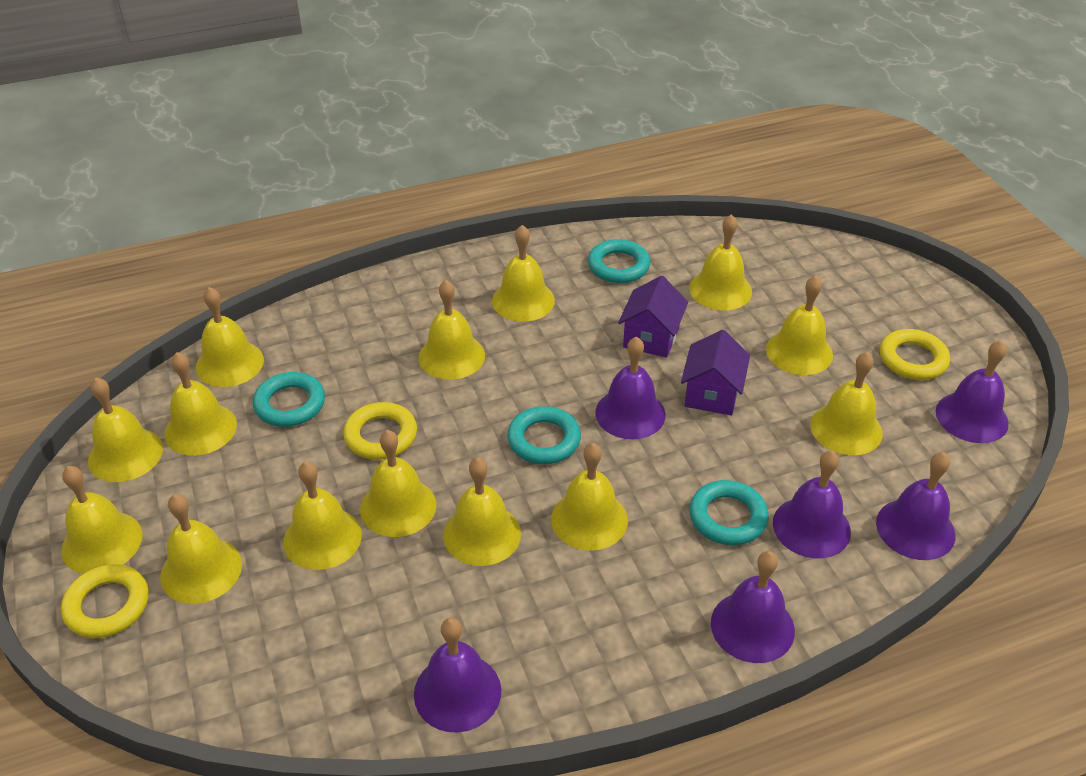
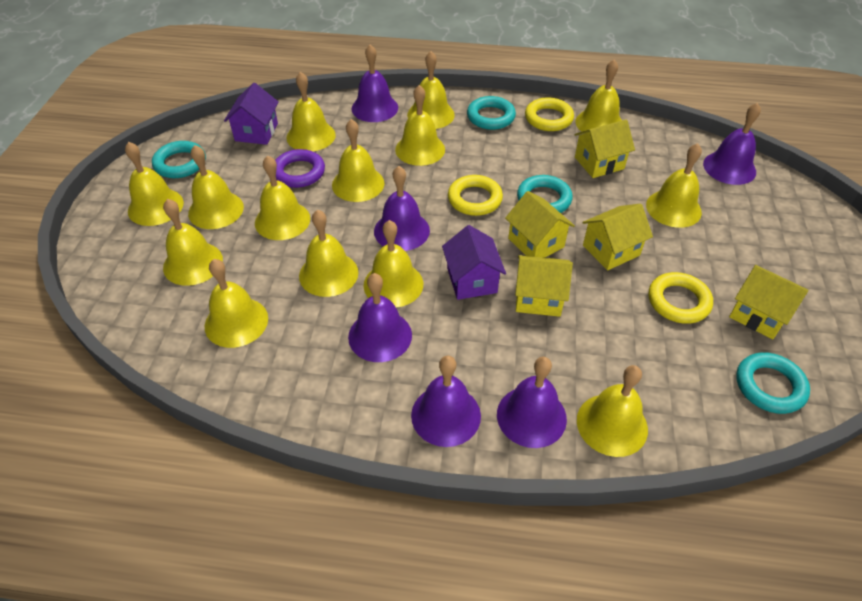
purple ring: 0 -> 1
yellow house: 0 -> 5

